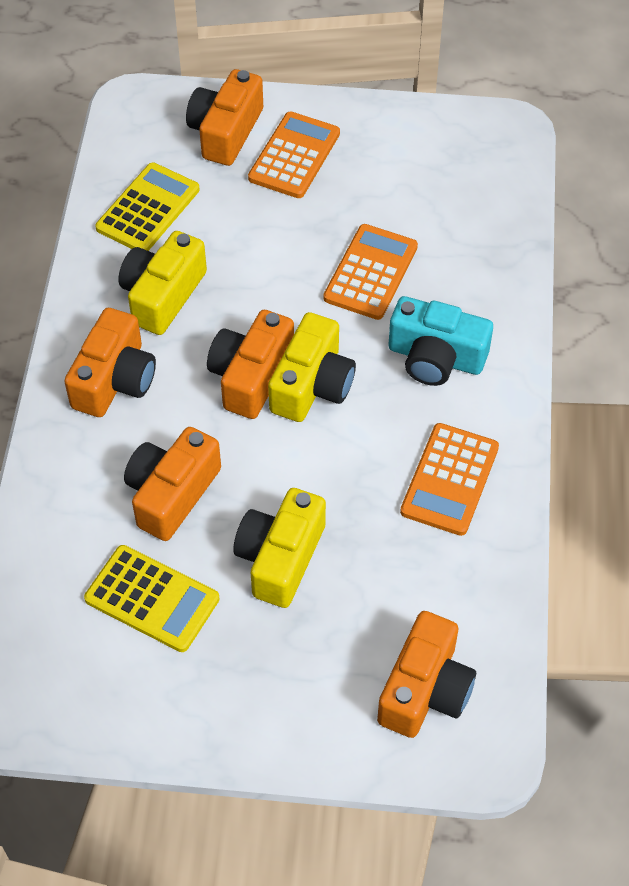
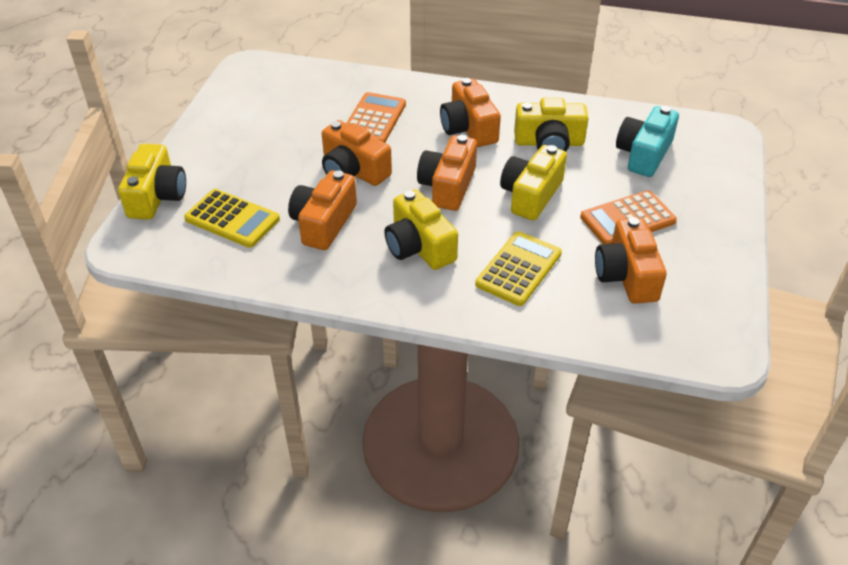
orange calculator: 3 -> 2
yellow camera: 3 -> 4

